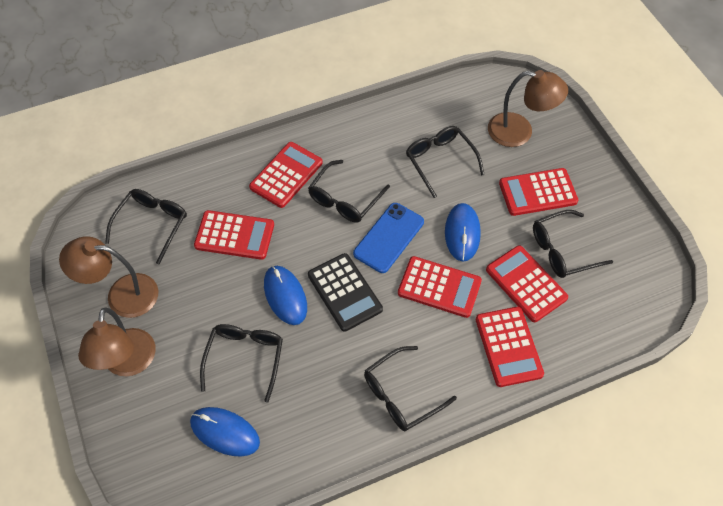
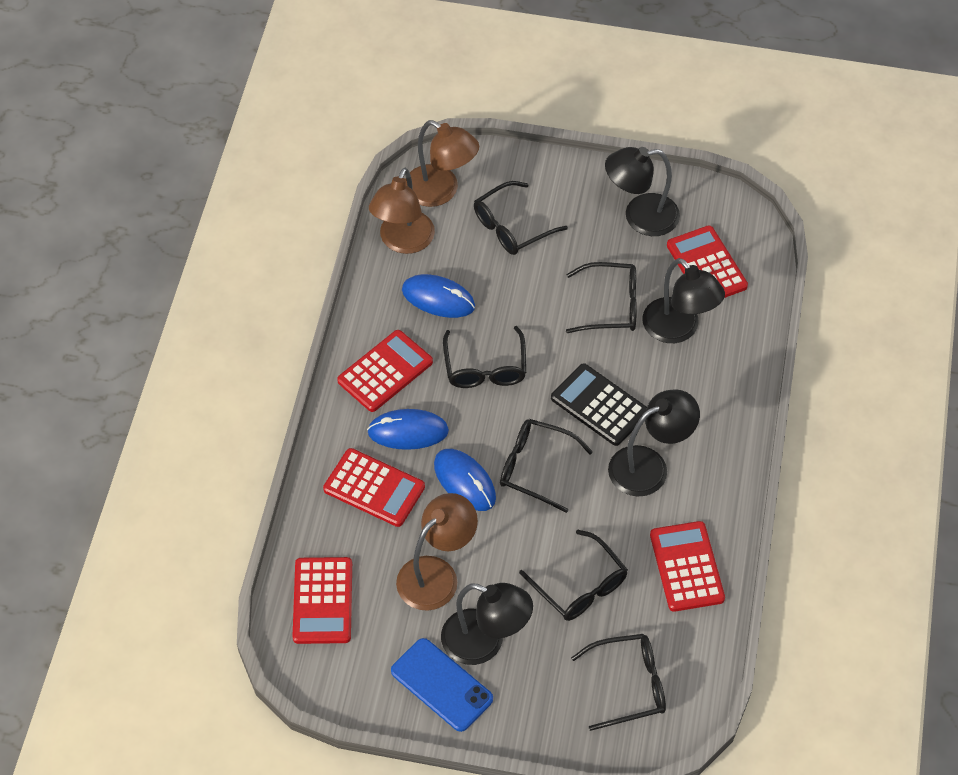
black lamp: 0 -> 4
red calculator: 6 -> 5

